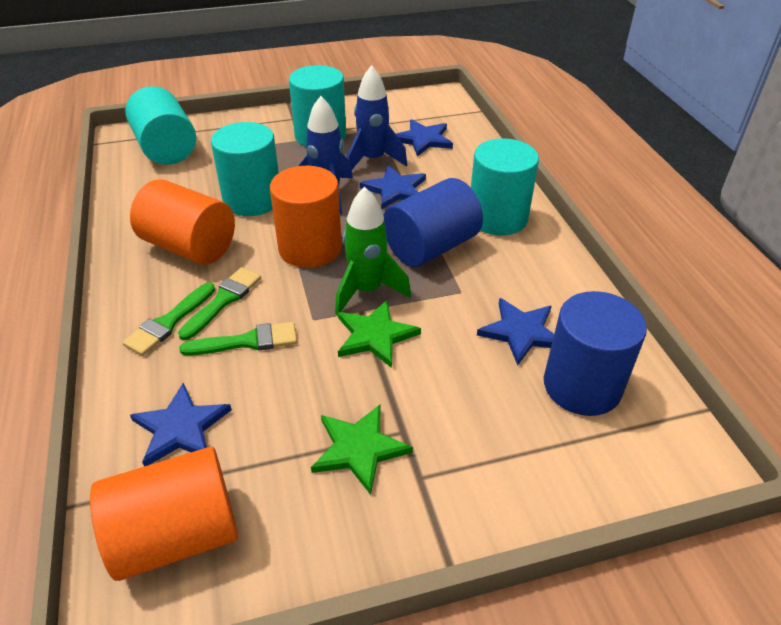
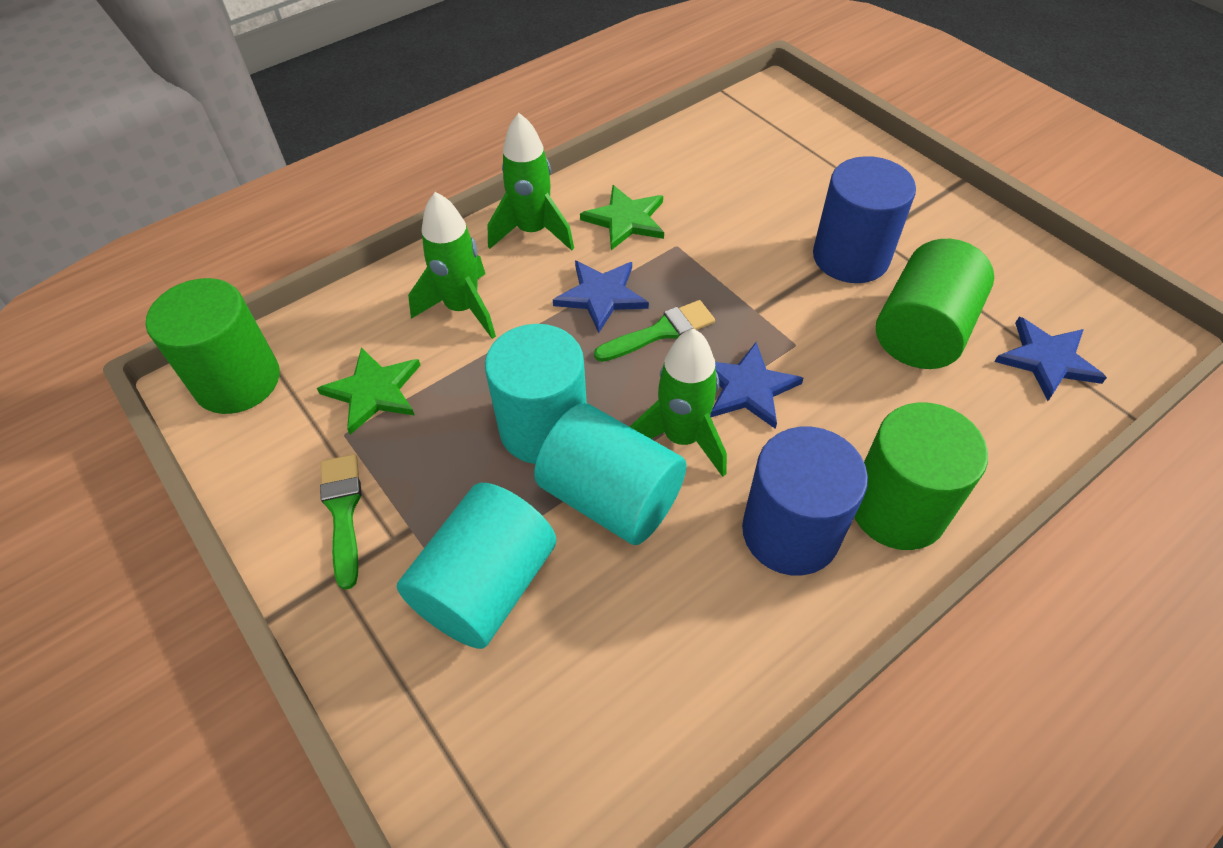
blue rocket: 2 -> 0
blue star: 4 -> 3
green brush: 3 -> 2
green cylinder: 0 -> 3
green rocket: 1 -> 3
orange cylinder: 3 -> 0
turquoise cylinder: 4 -> 3

